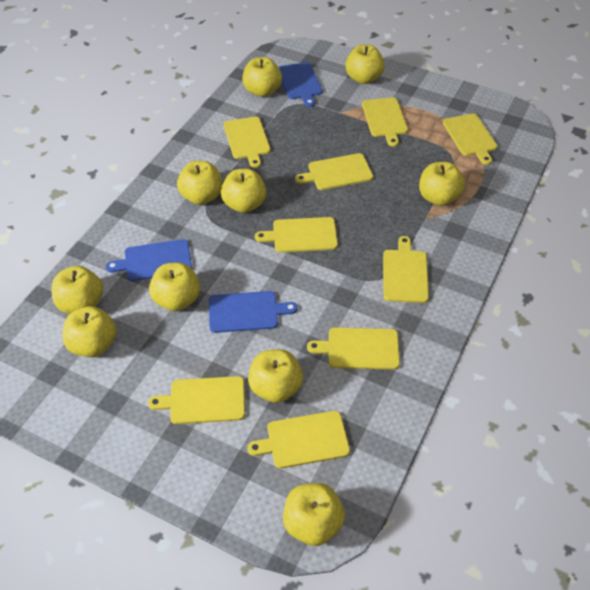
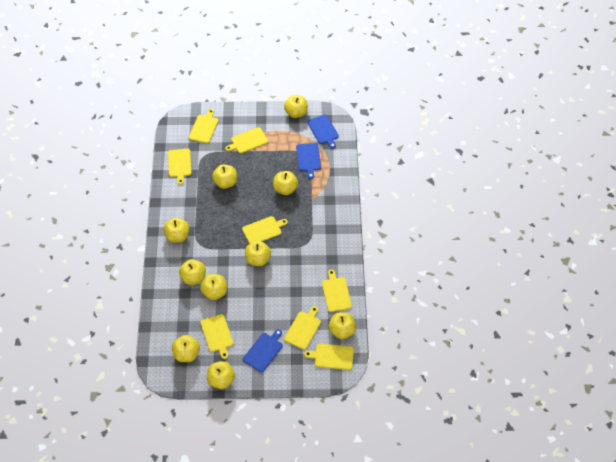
yellow cutting board: 9 -> 8

